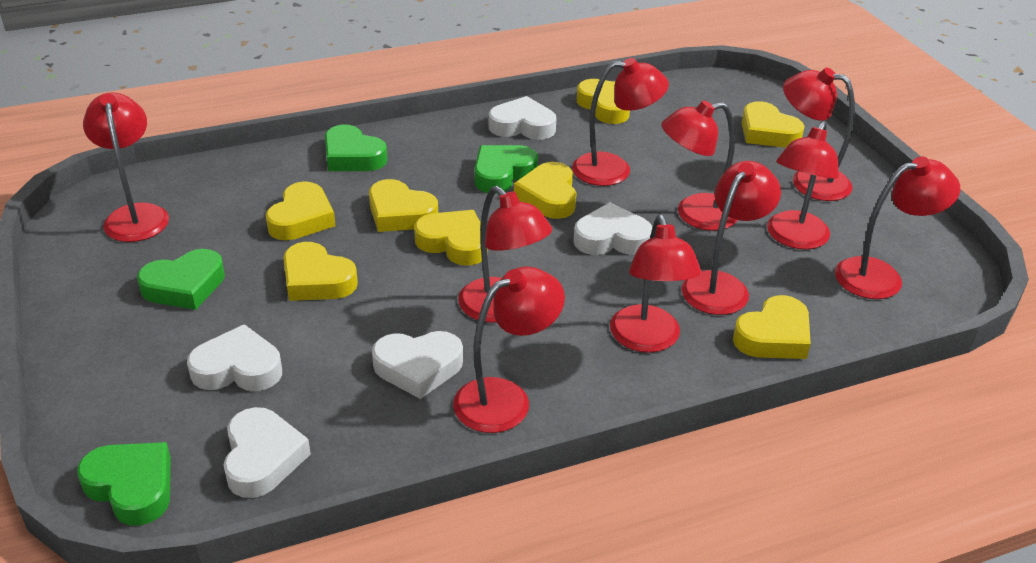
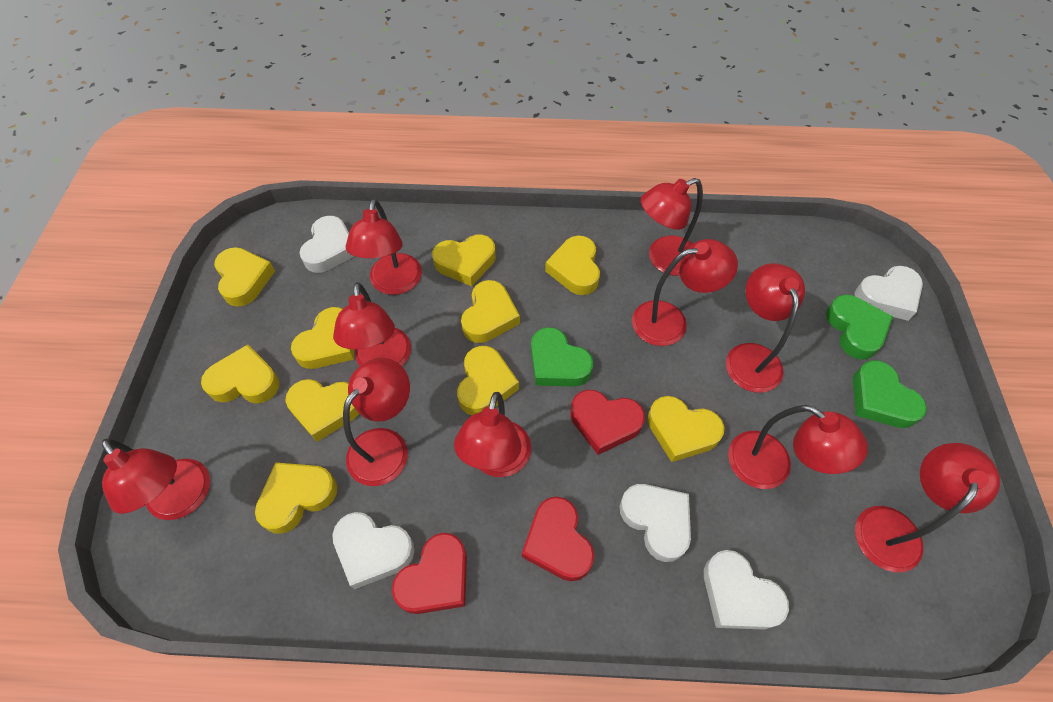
green heart: 4 -> 3
red heart: 0 -> 3
yellow heart: 8 -> 10

